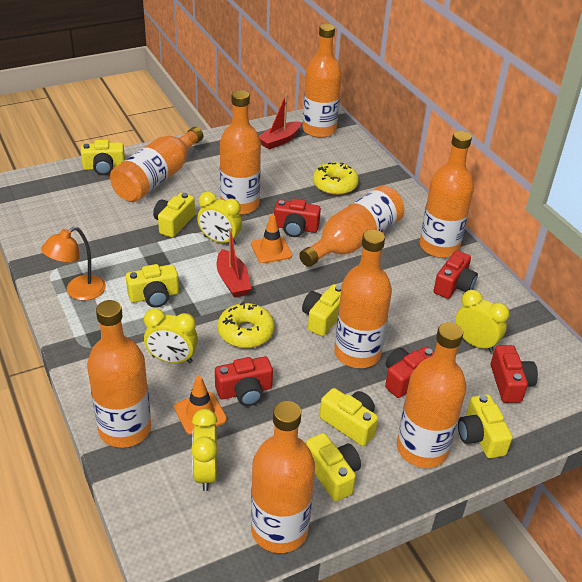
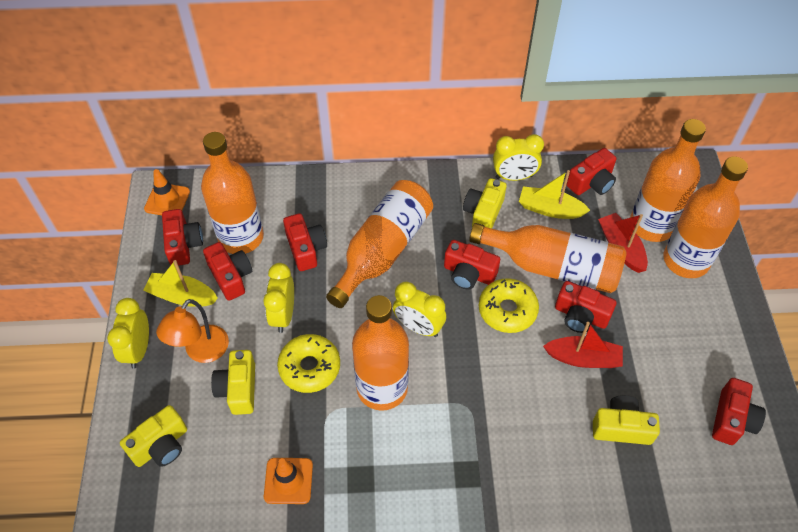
orange bottle: 9 -> 6
red camera: 5 -> 7
yellow boat: 0 -> 2
yellow camera: 7 -> 4

